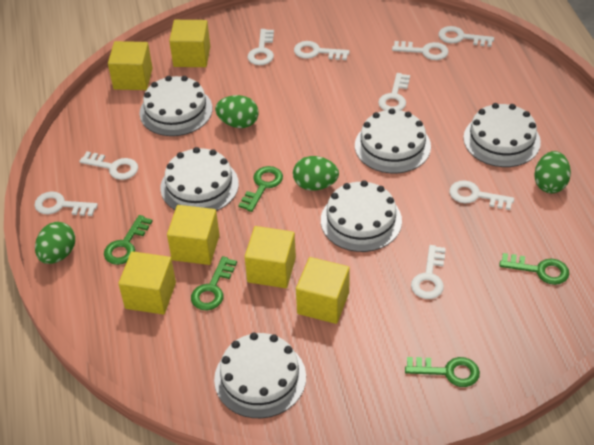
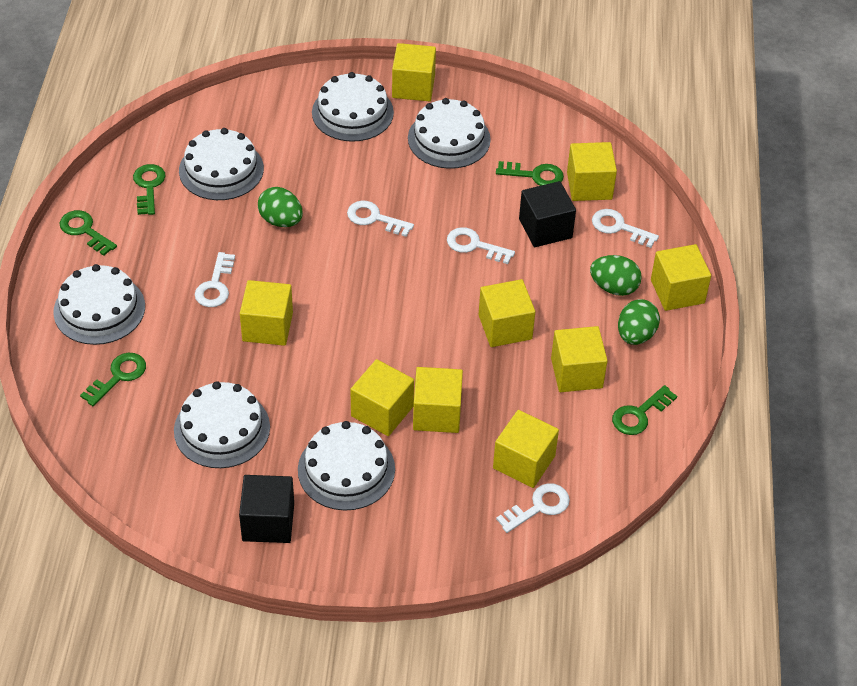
black cube: 0 -> 2
green egg: 4 -> 3
white key: 9 -> 5
yellow cube: 6 -> 9

